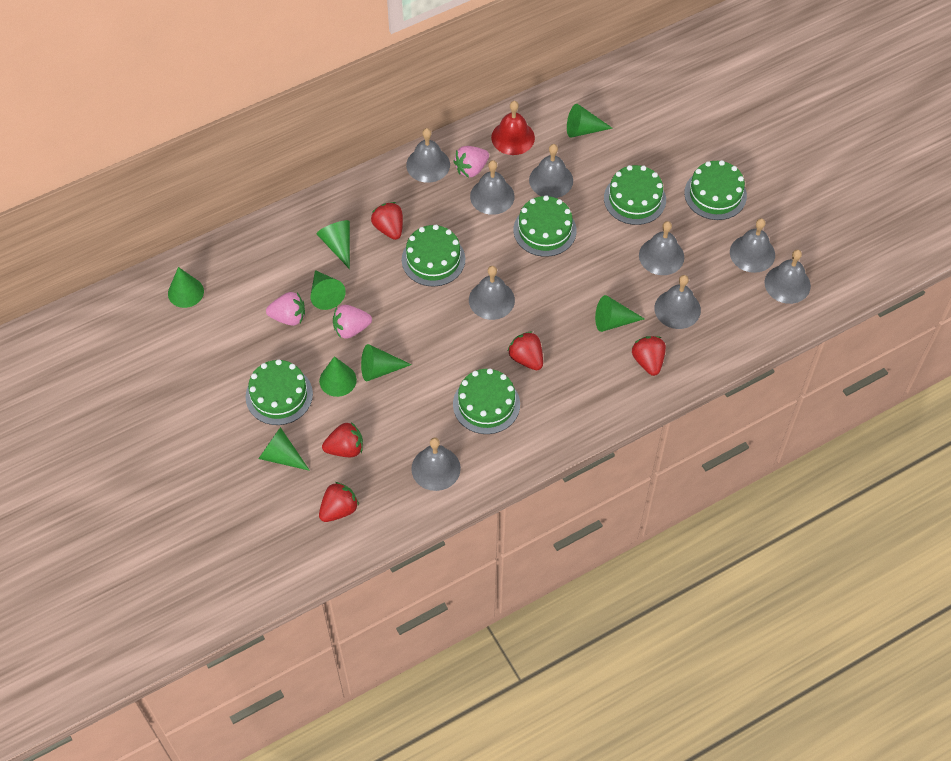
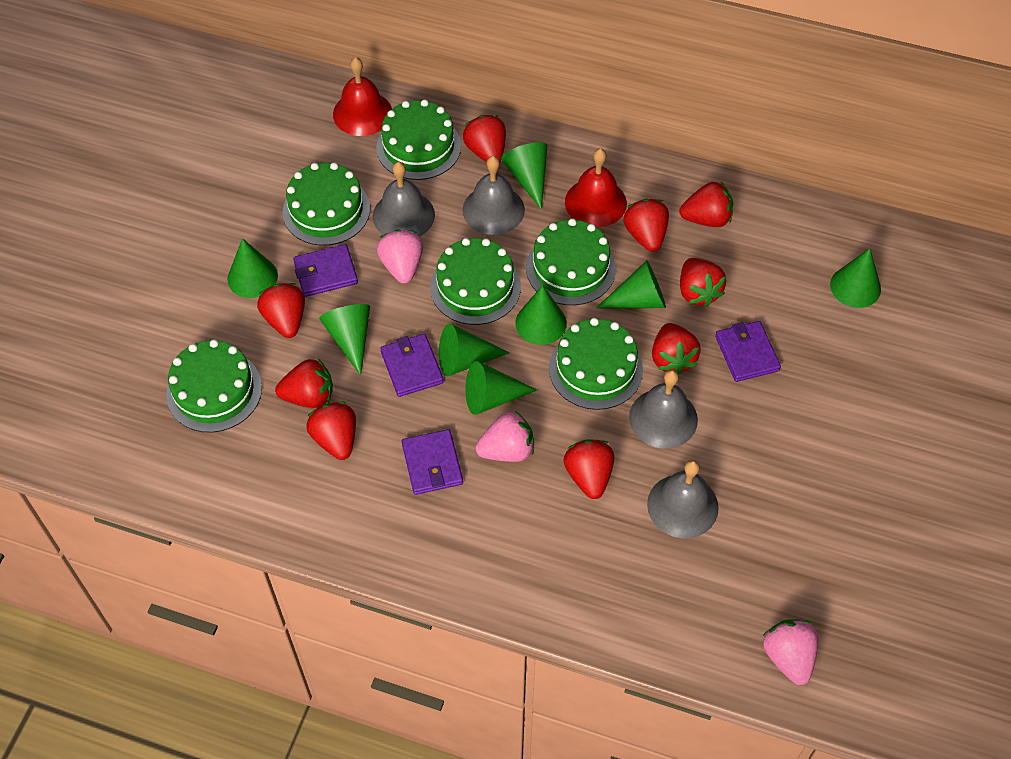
grey bell: 9 -> 4
purple wallet: 0 -> 4
red bell: 1 -> 2
red strawberry: 5 -> 9

